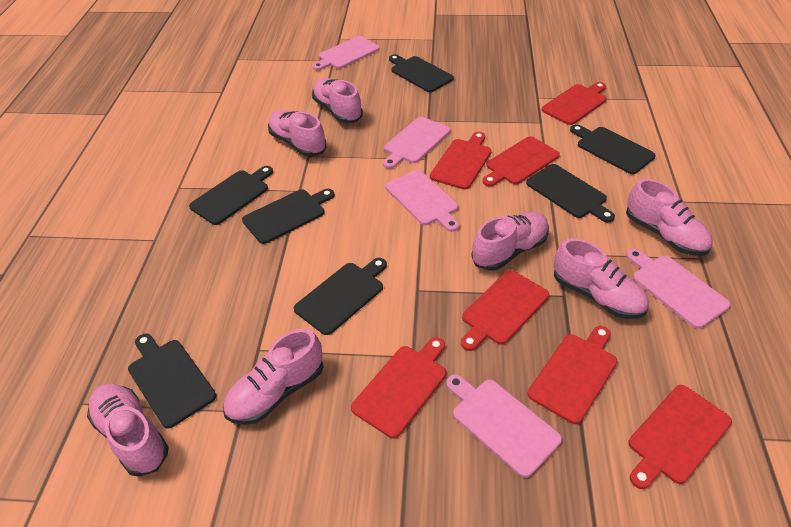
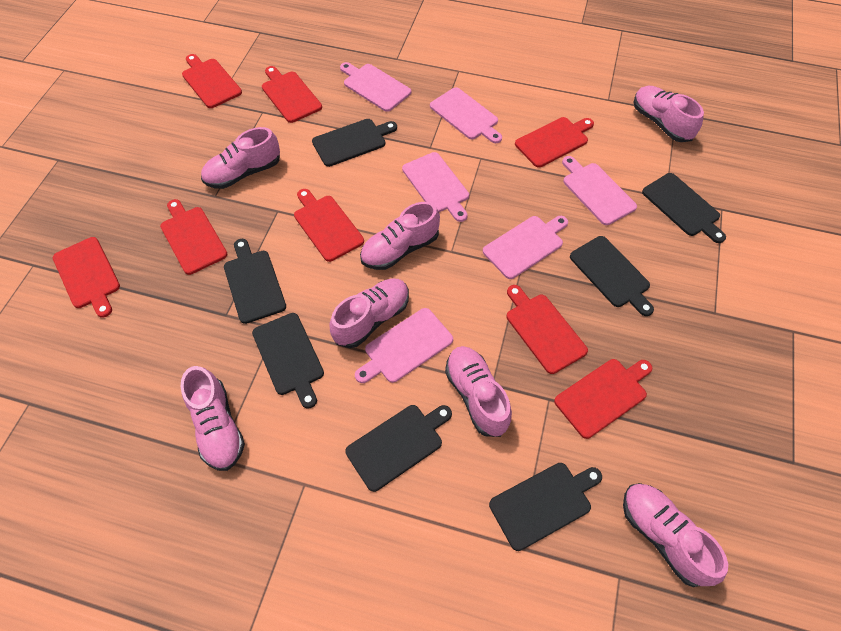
pink cutting board: 5 -> 6
red cutting board: 7 -> 8

